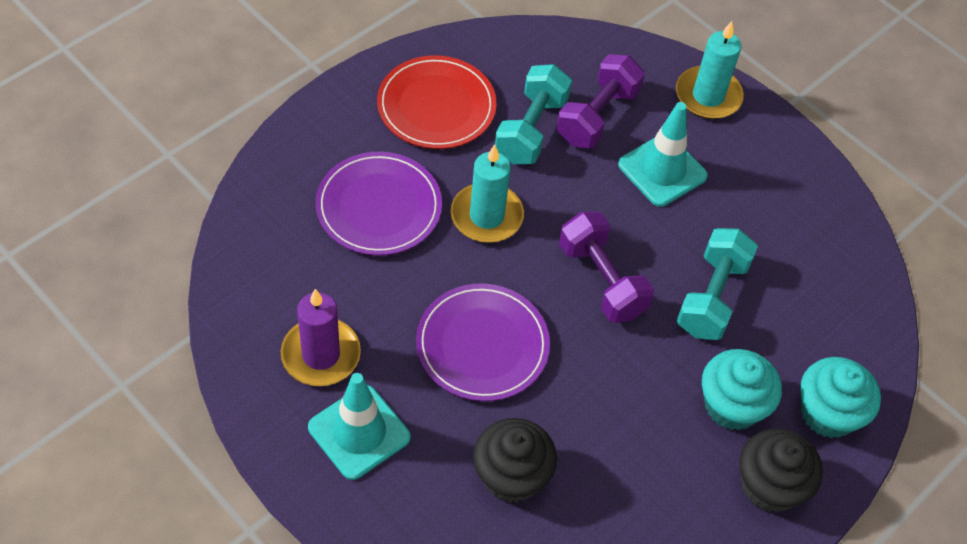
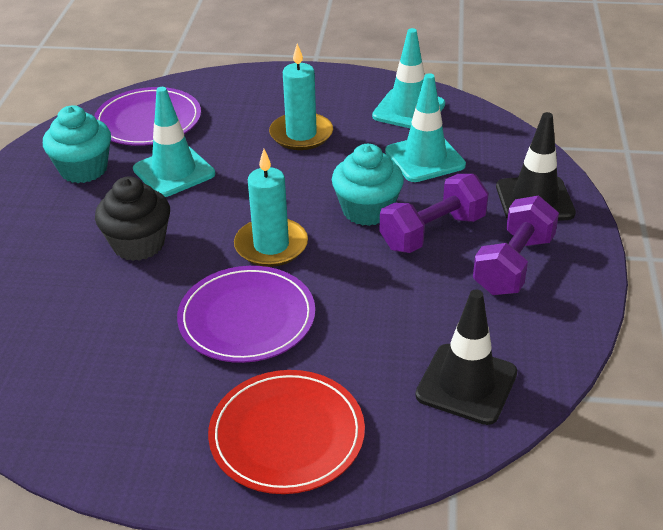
black cupcake: 2 -> 1
black traffic cone: 0 -> 2
purple candle: 1 -> 0
turquoise dumbbell: 2 -> 0
turquoise traffic cone: 2 -> 3

